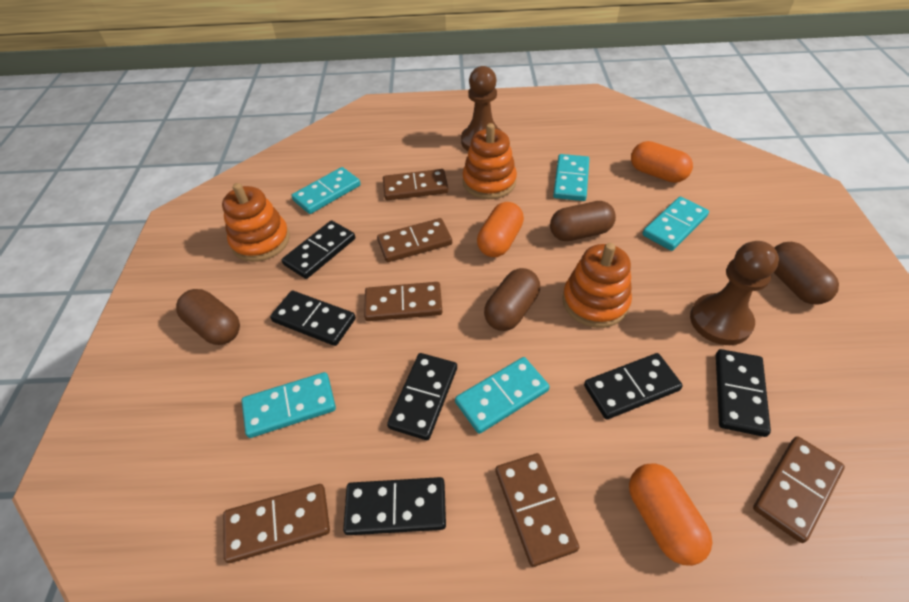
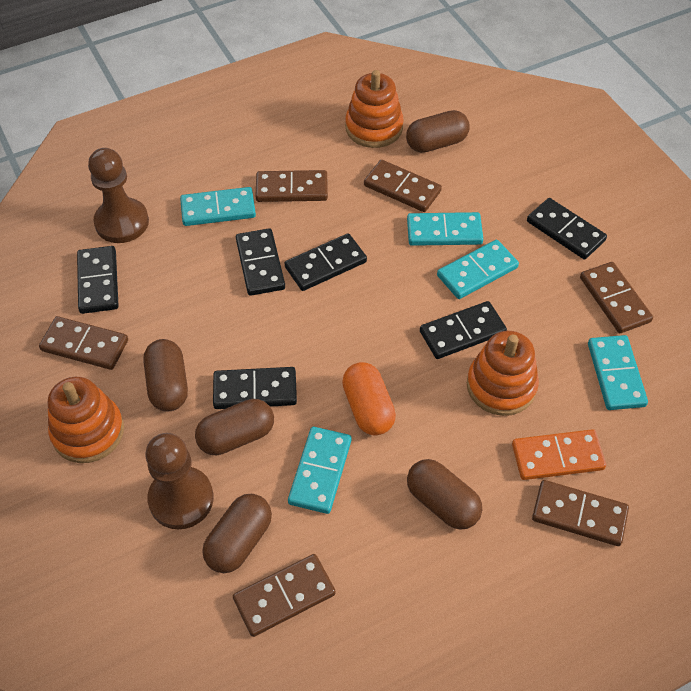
brown capsule: 4 -> 5
orange capsule: 3 -> 1
orange domino: 0 -> 1

